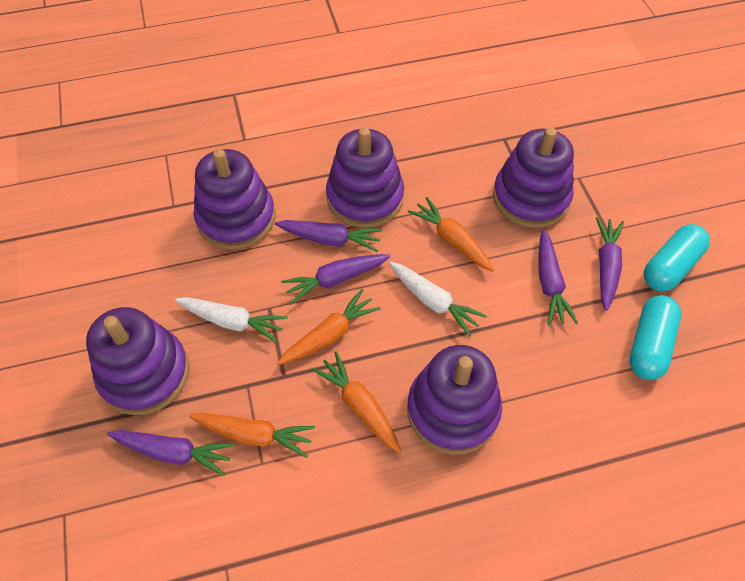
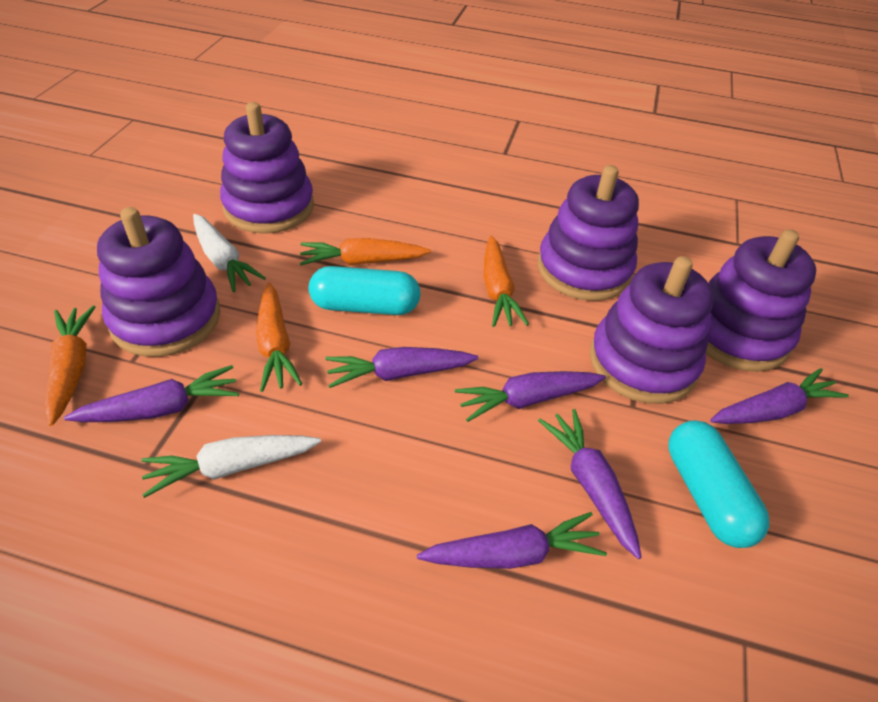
purple carrot: 5 -> 6

